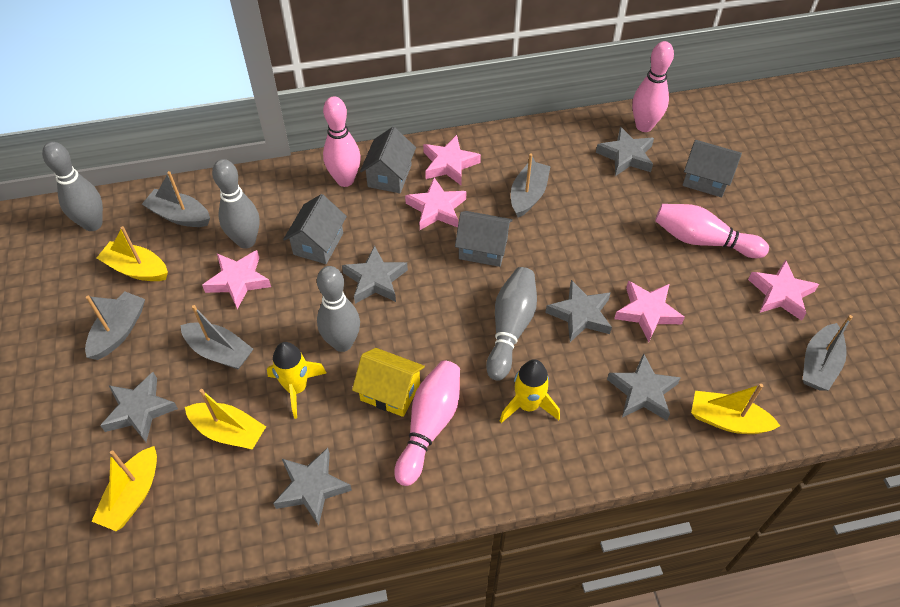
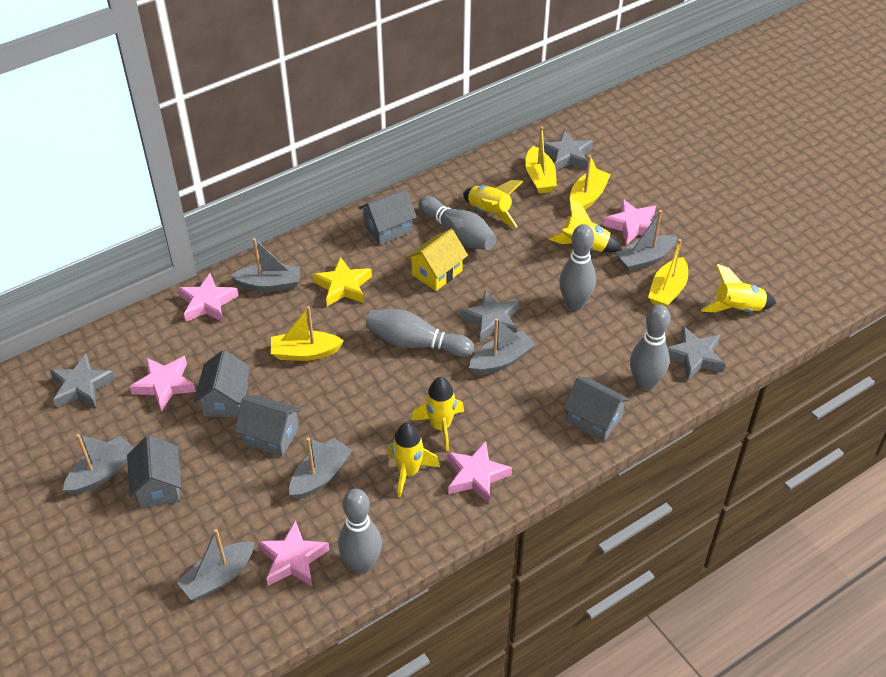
grey boat: 5 -> 6
grey bowling pin: 4 -> 5
grey house: 4 -> 5
grey star: 6 -> 4
pink bowling pin: 4 -> 0
yellow rocket: 2 -> 5
yellow star: 0 -> 1

